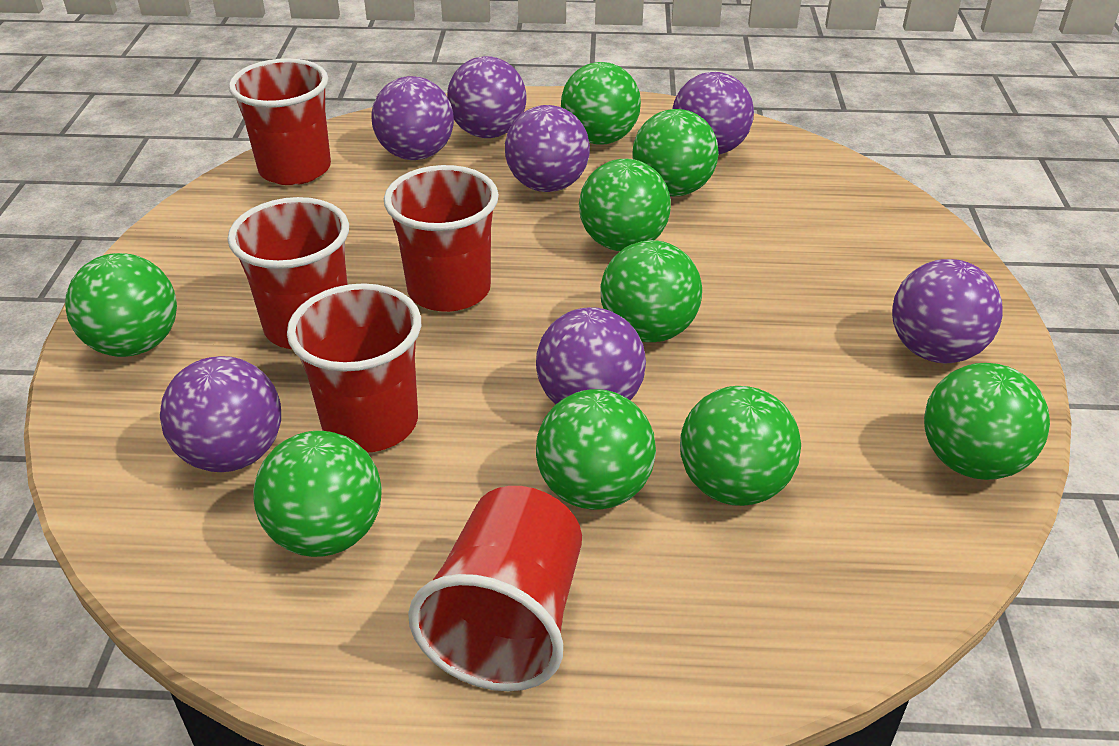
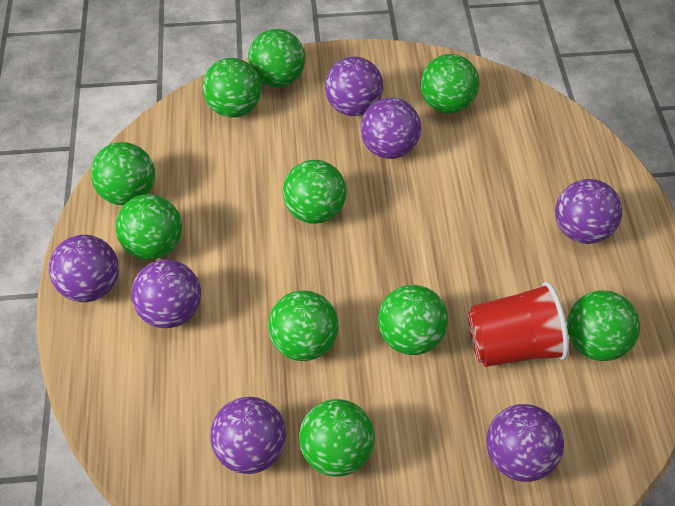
green ball: 9 -> 10
red cup: 5 -> 1

